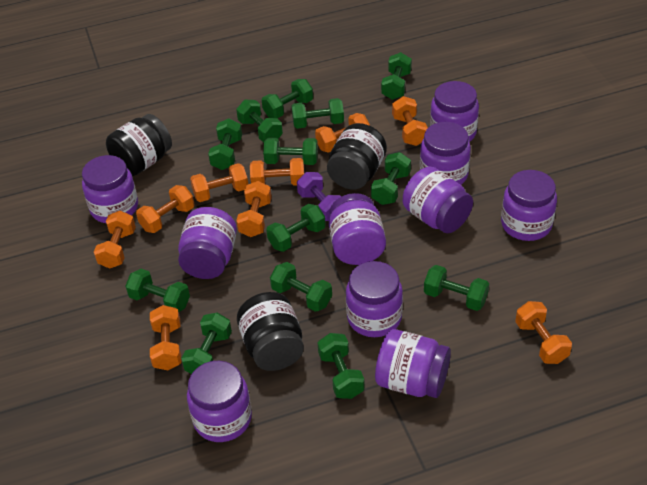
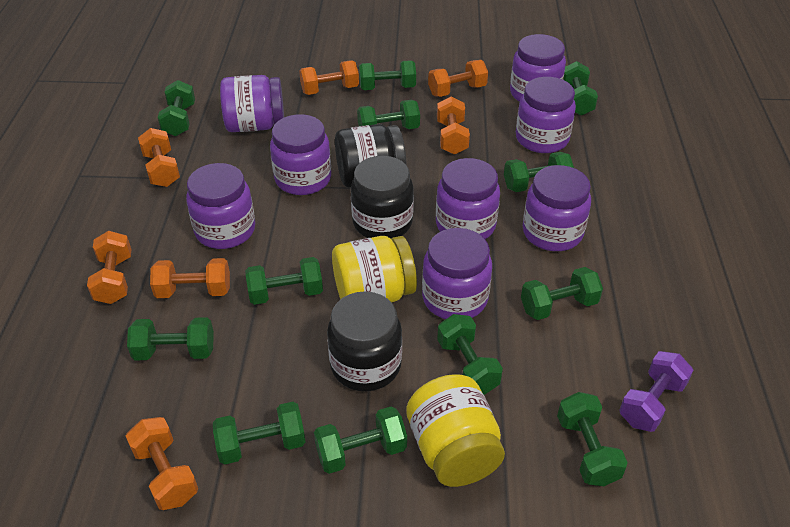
green dumbbell: 13 -> 12
orange dumbbell: 9 -> 7
purple jar: 10 -> 8
yellow jar: 0 -> 2

